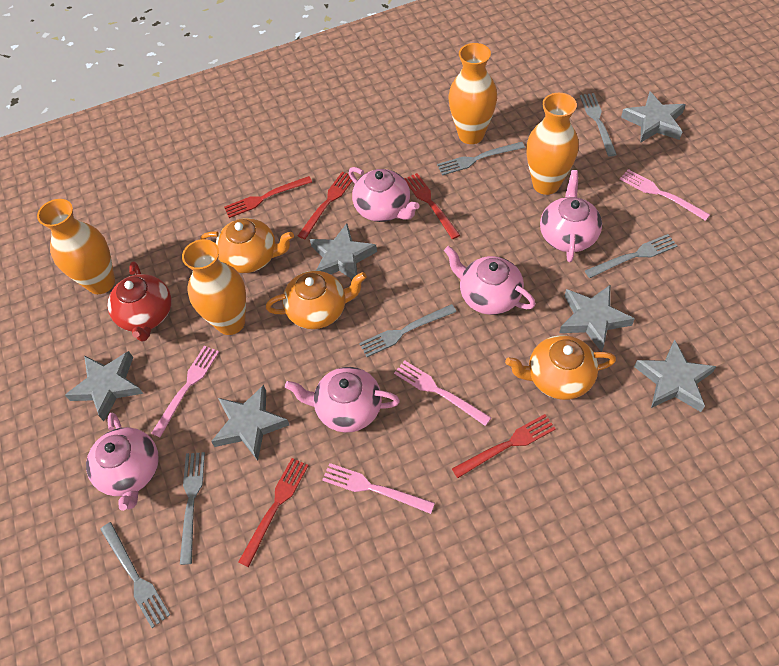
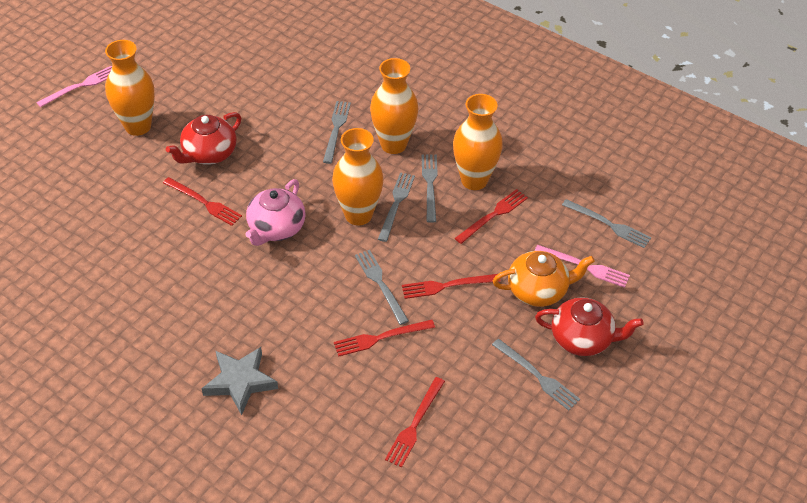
grey star: 6 -> 1
orange teapot: 3 -> 1
pink fork: 4 -> 2
pink teapot: 5 -> 1
red teapot: 1 -> 2

